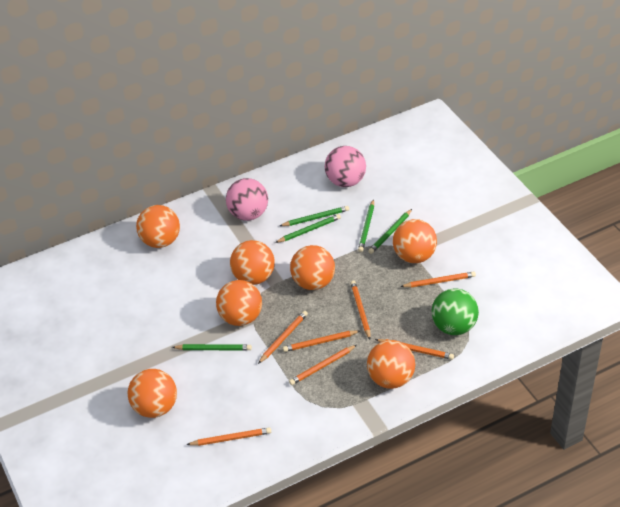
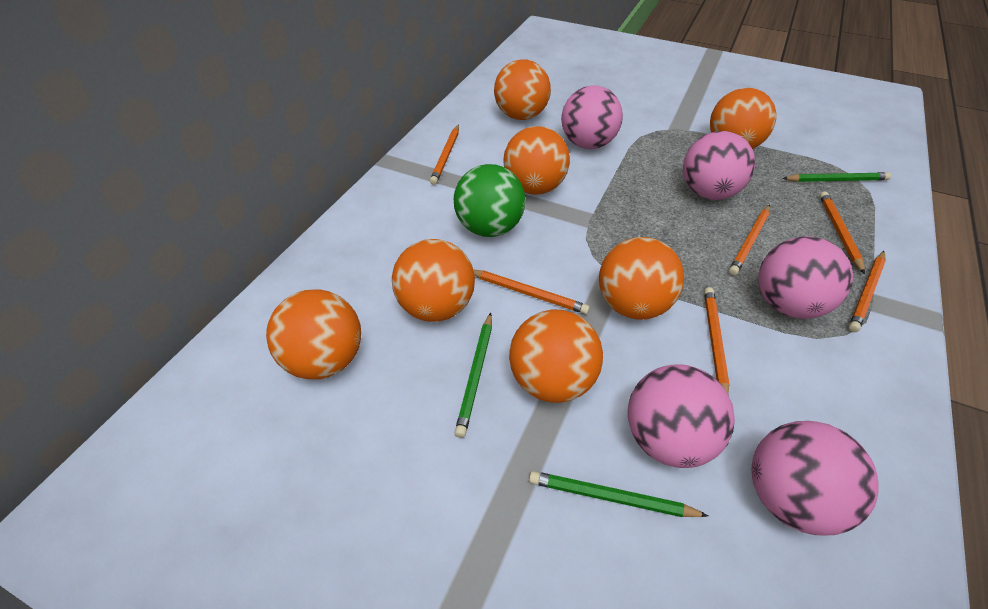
green pencil: 5 -> 3
orange pencil: 7 -> 6
pink ball: 2 -> 5

